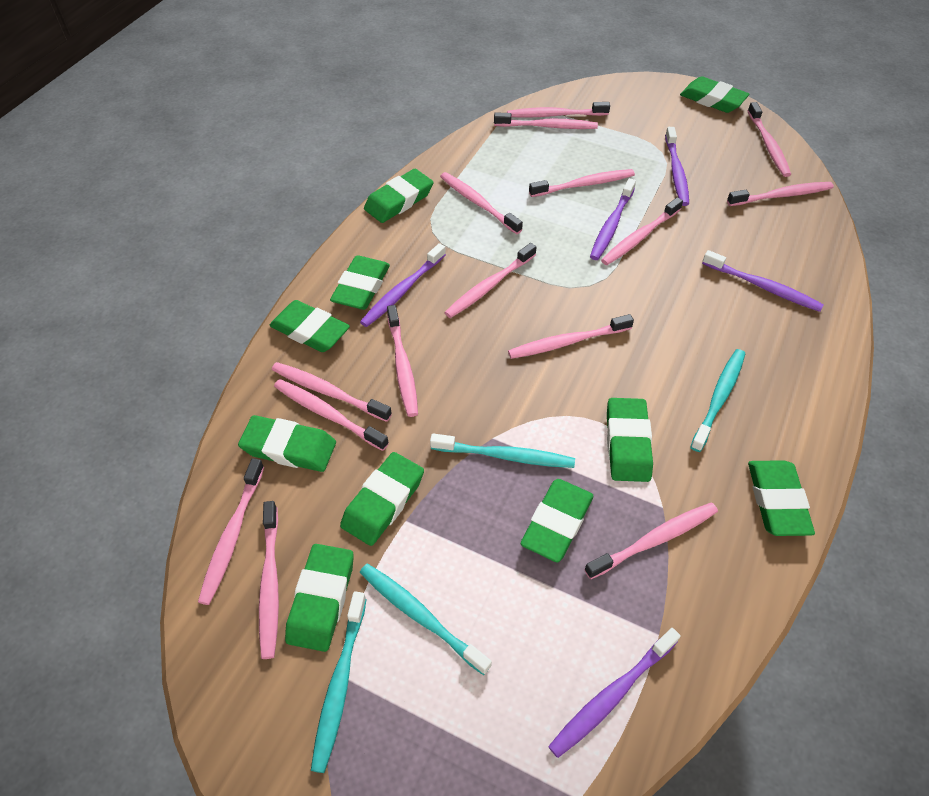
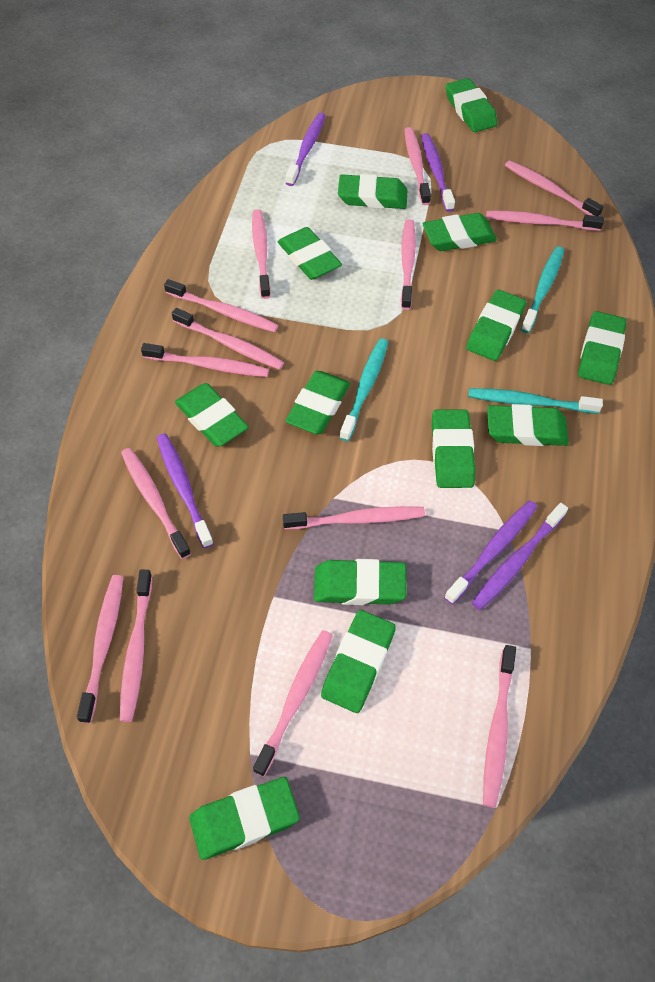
green eraser: 10 -> 13
pink toothbrush: 15 -> 14
turquoise toothbrush: 4 -> 3

